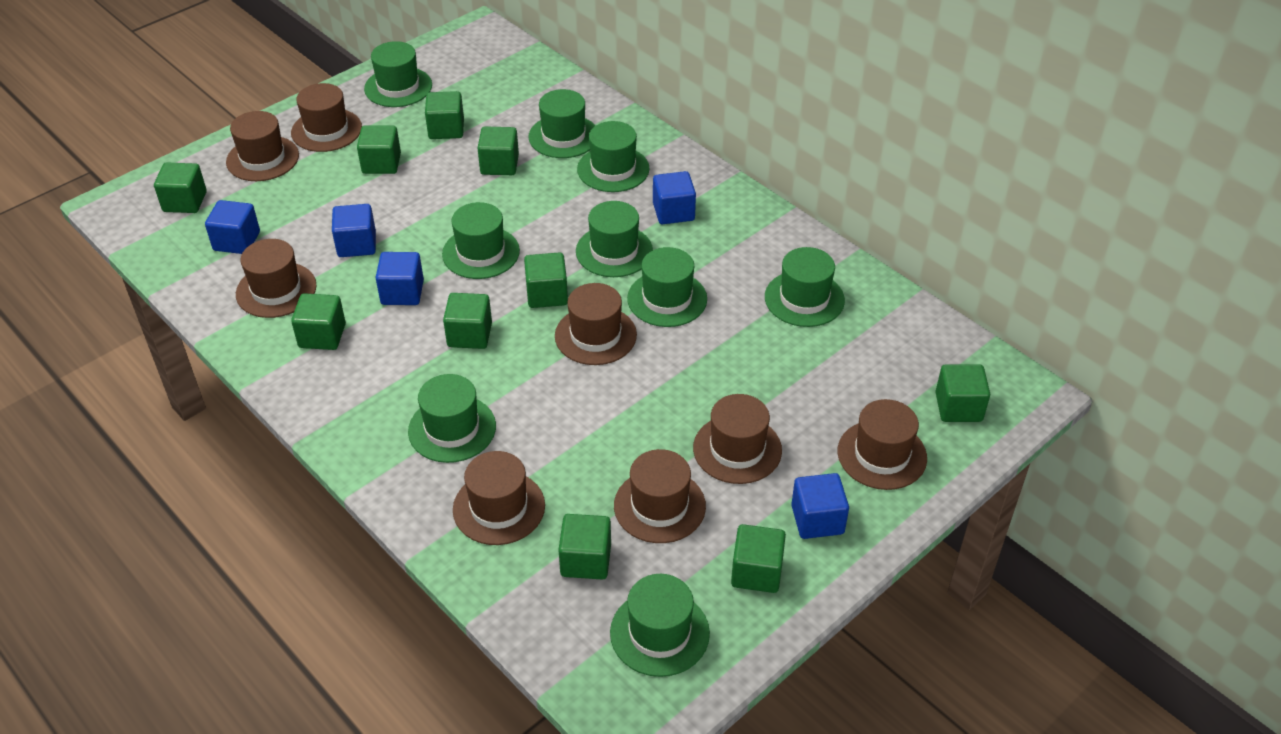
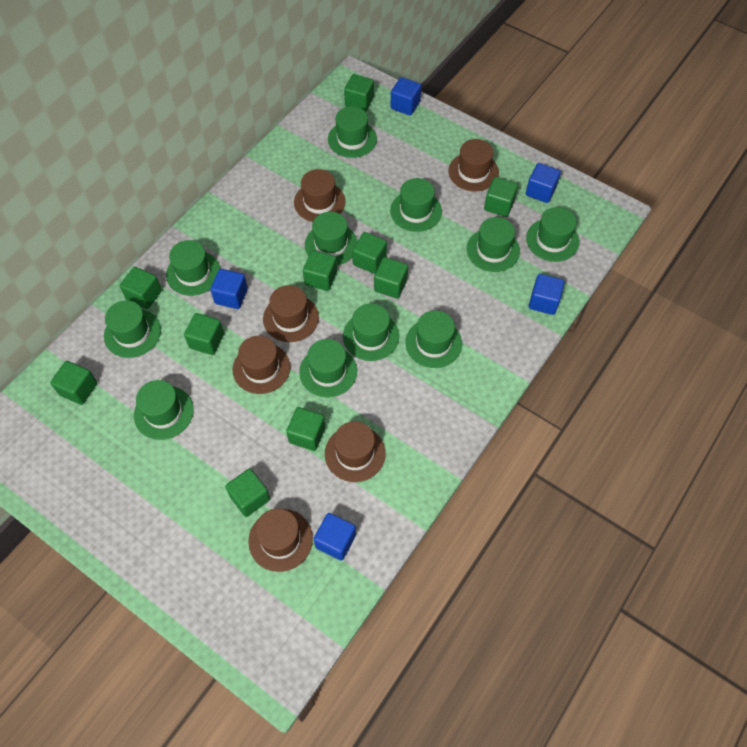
brown hat: 8 -> 6
green hat: 9 -> 11

